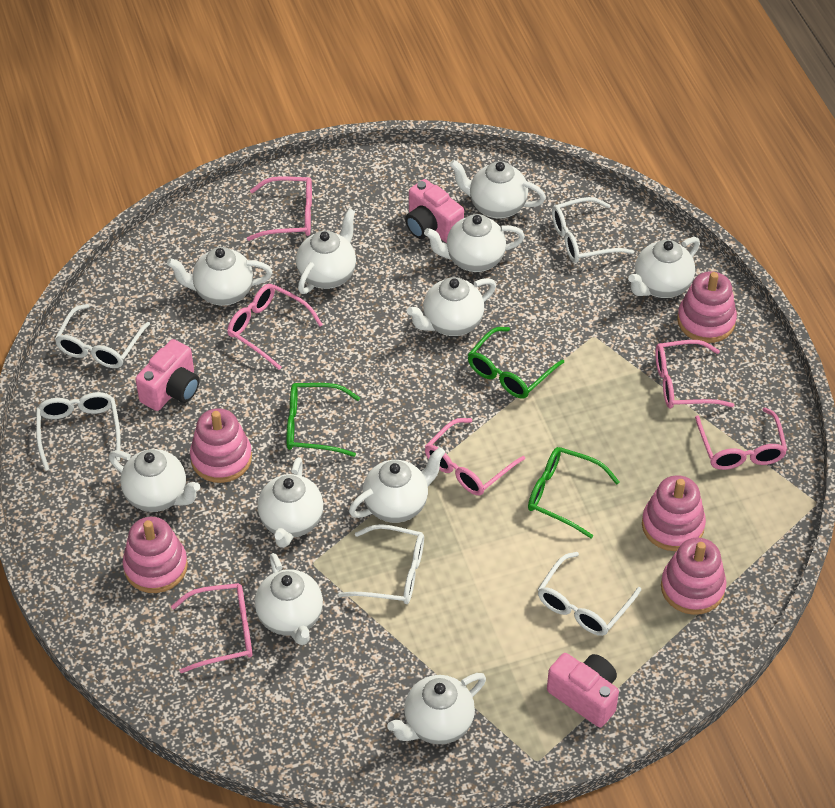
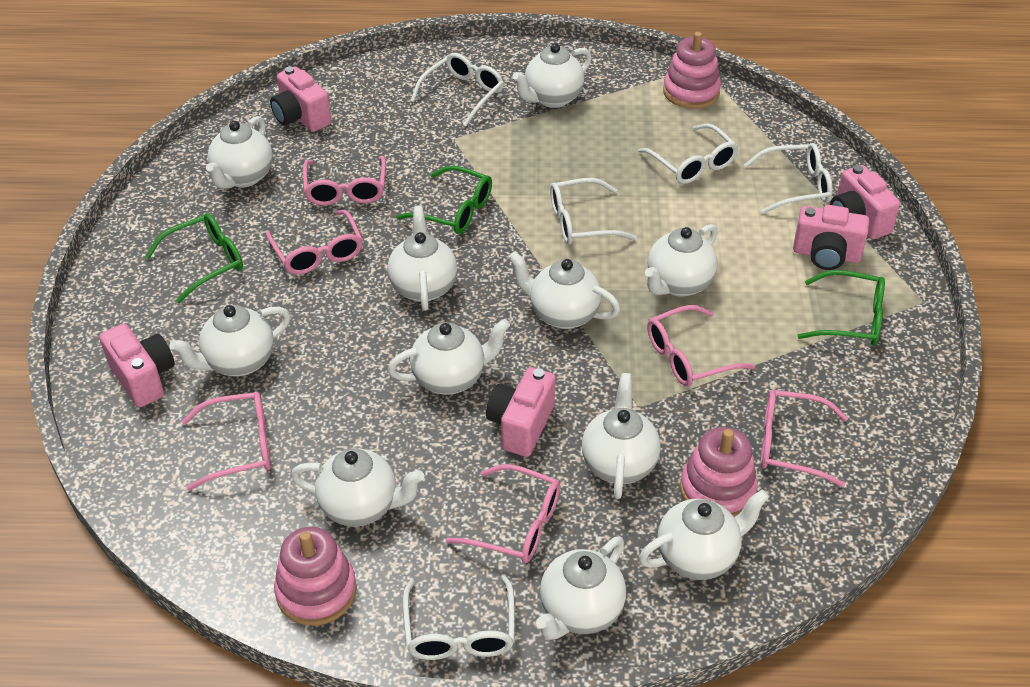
pink camera: 3 -> 5
pink stacking toy: 5 -> 3

